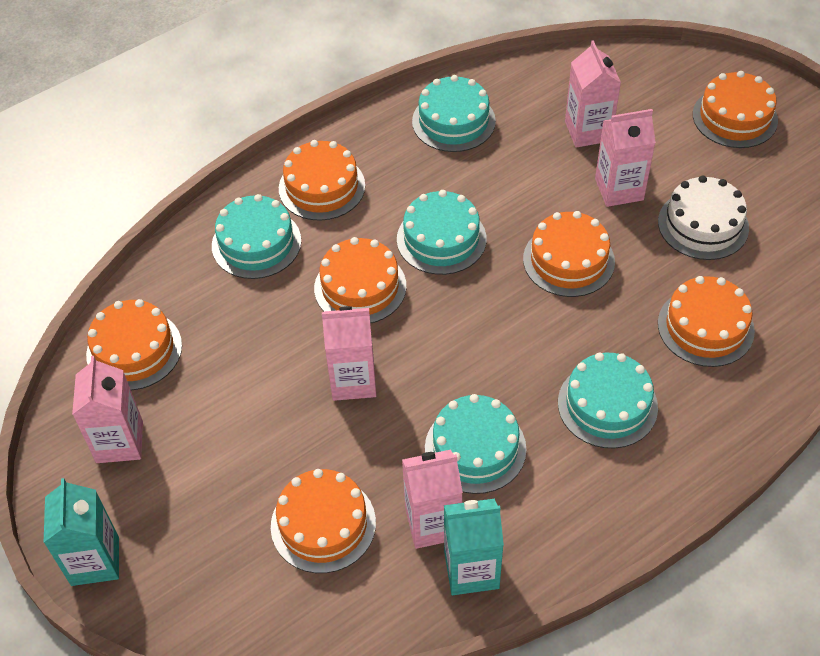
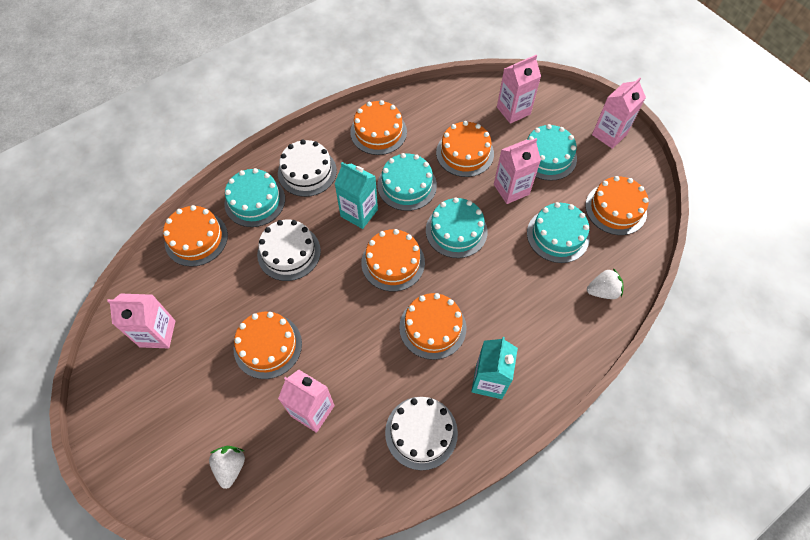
white cake: 1 -> 3
white strawberry: 0 -> 2

